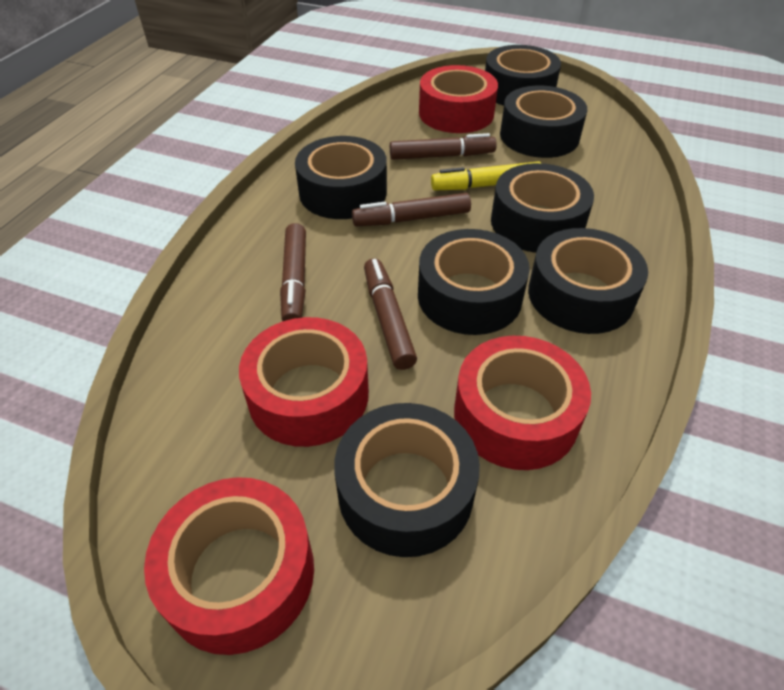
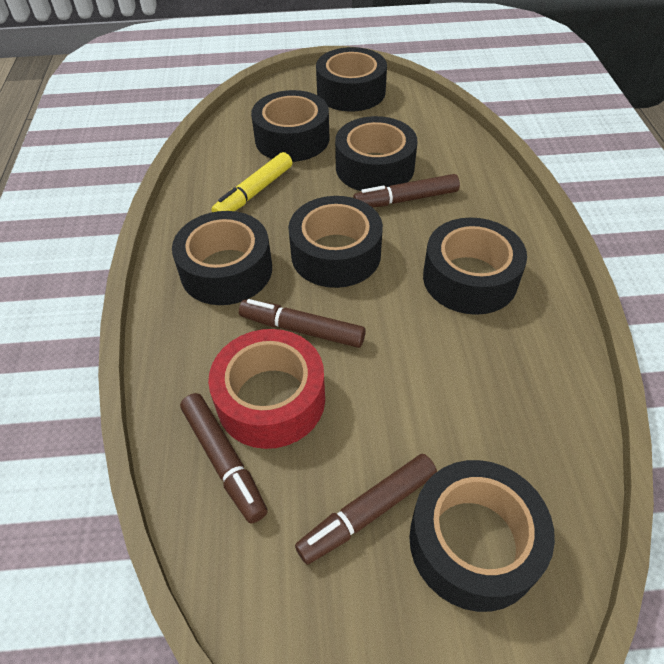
red tape: 4 -> 1

